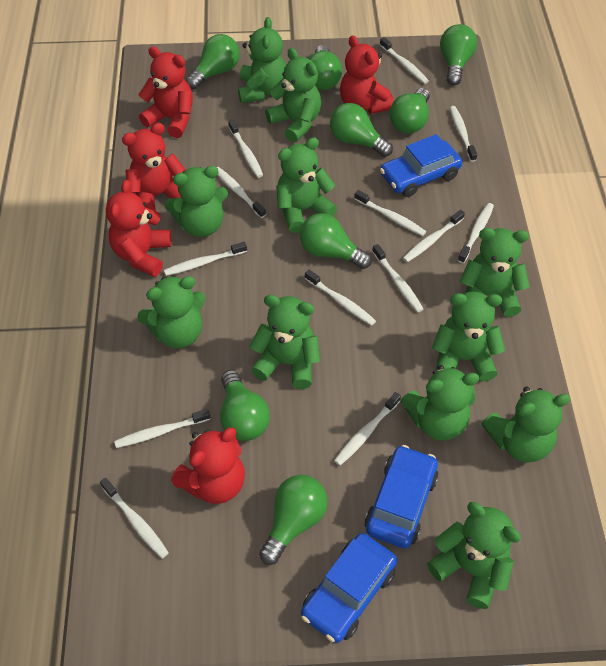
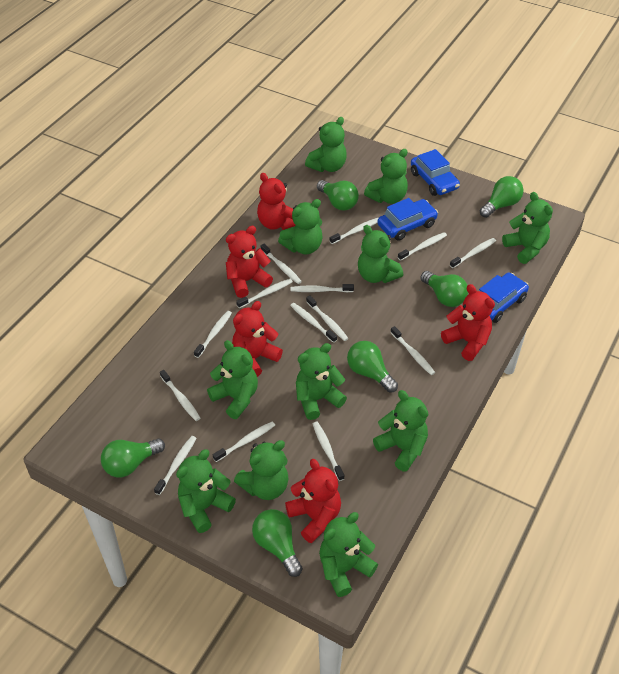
green light bulb: 8 -> 6
white toothbrush: 13 -> 14

